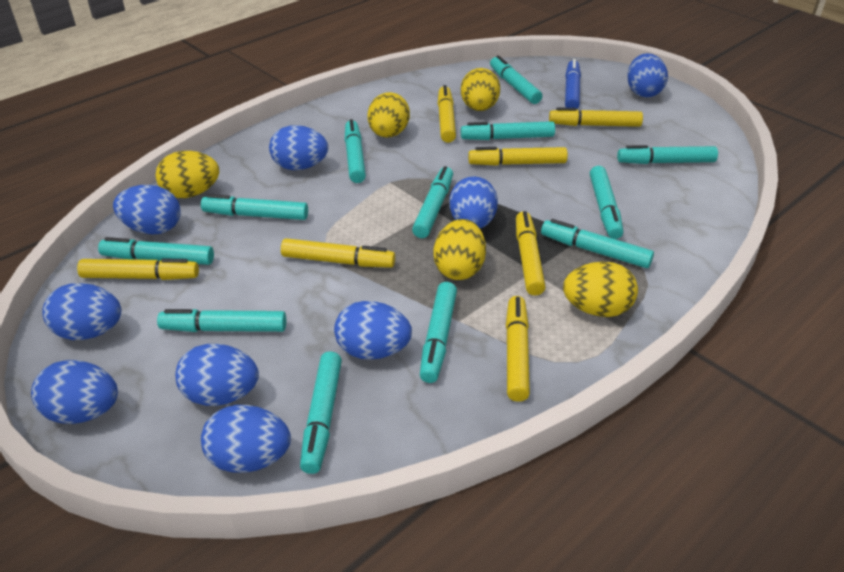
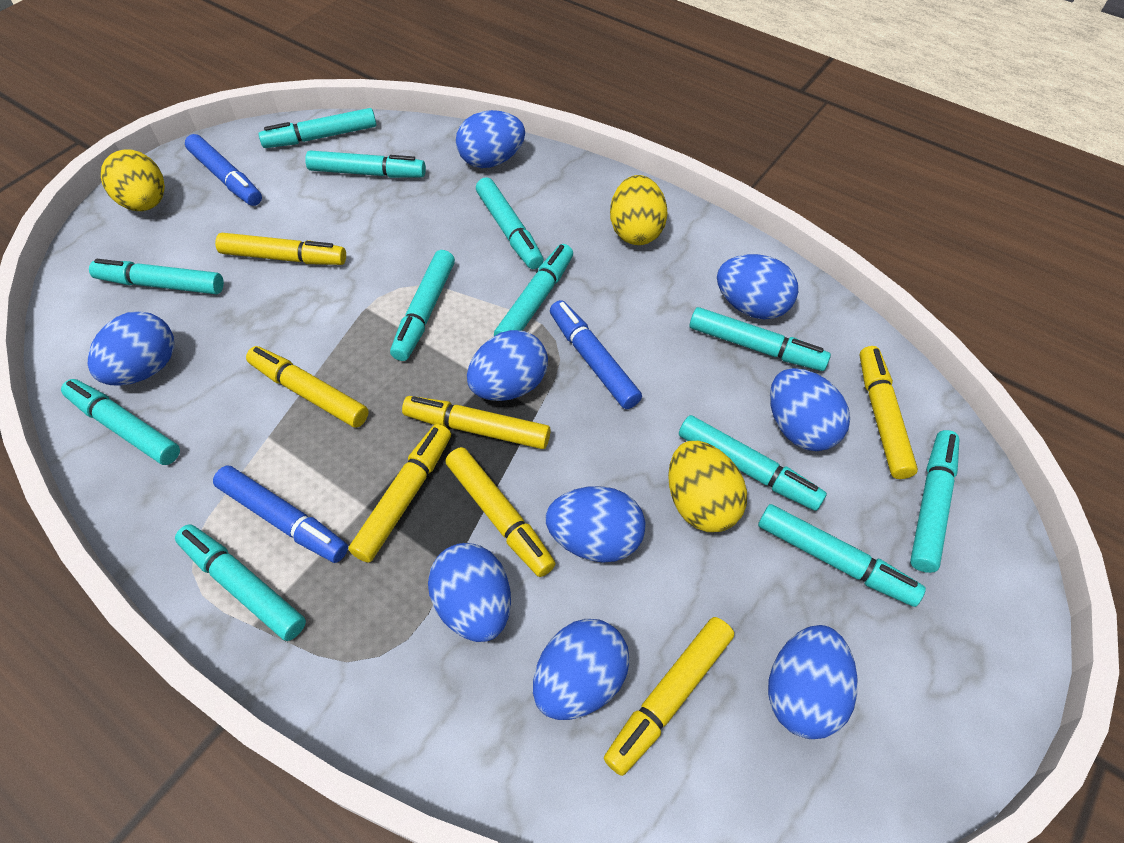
blue marker: 1 -> 3
yellow egg: 5 -> 3

